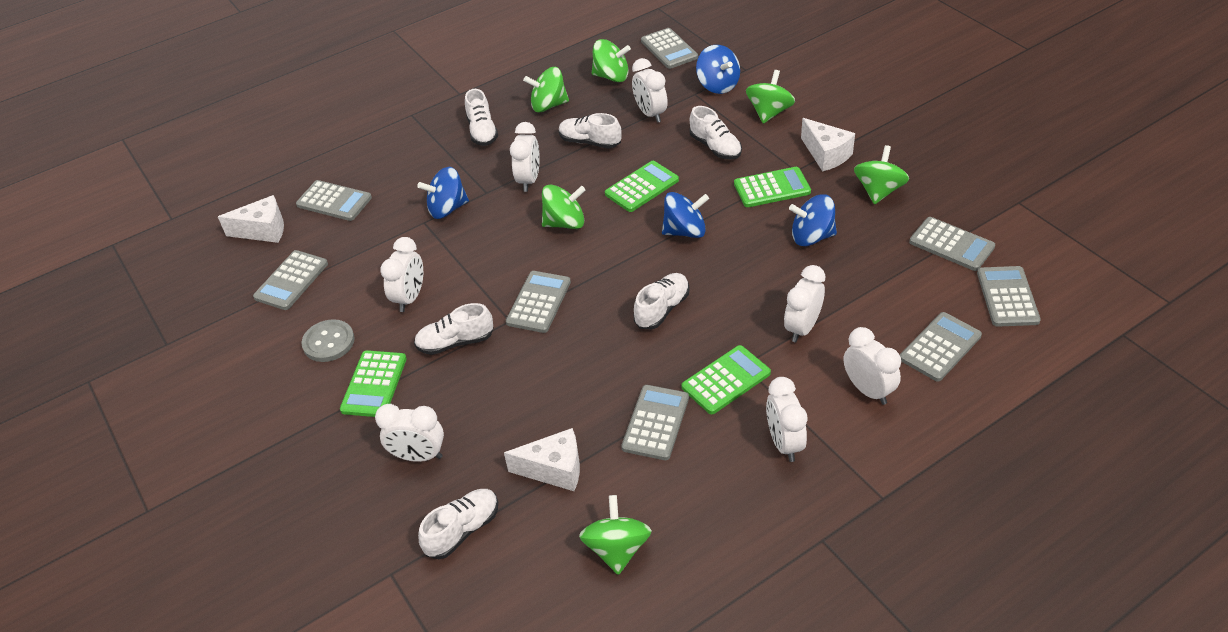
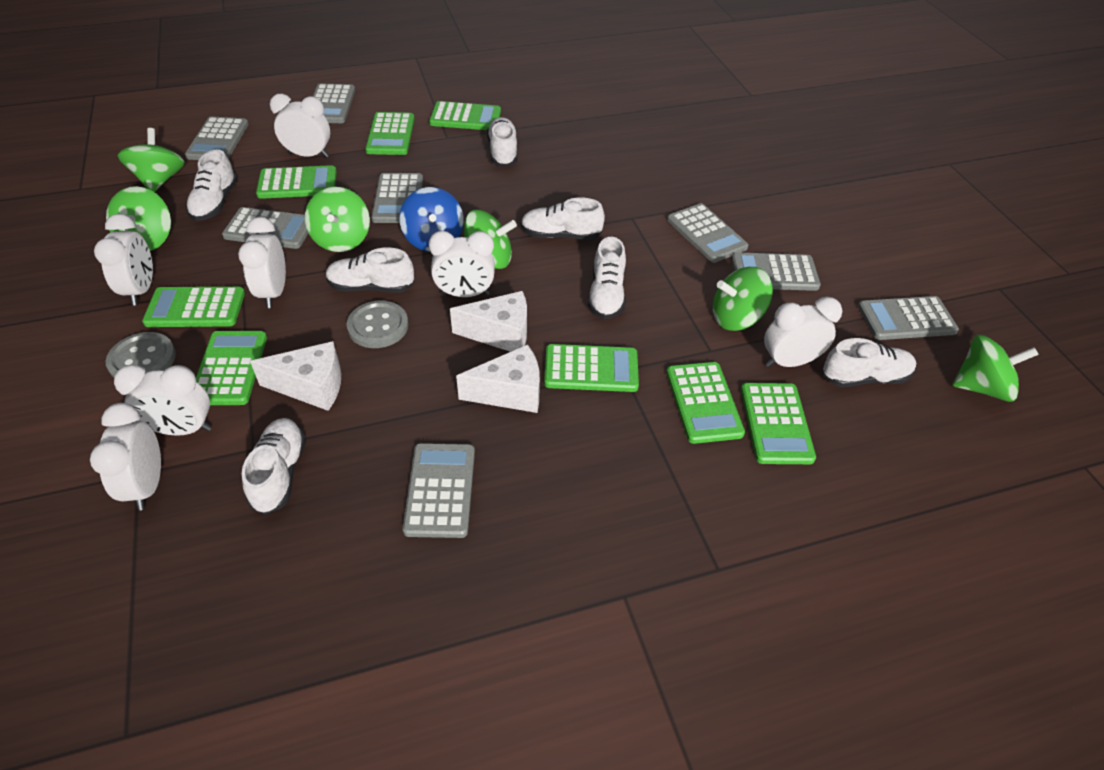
blue spinning top: 4 -> 1
green calculator: 4 -> 8
grey button: 1 -> 2
white shoe: 6 -> 7

